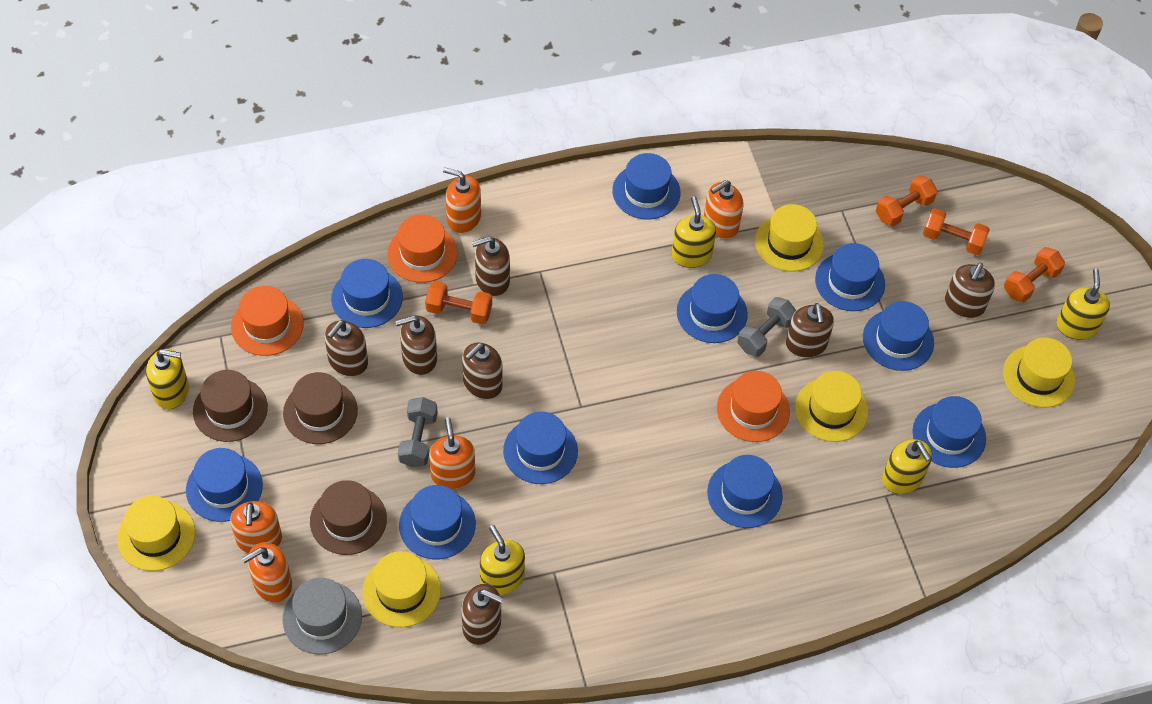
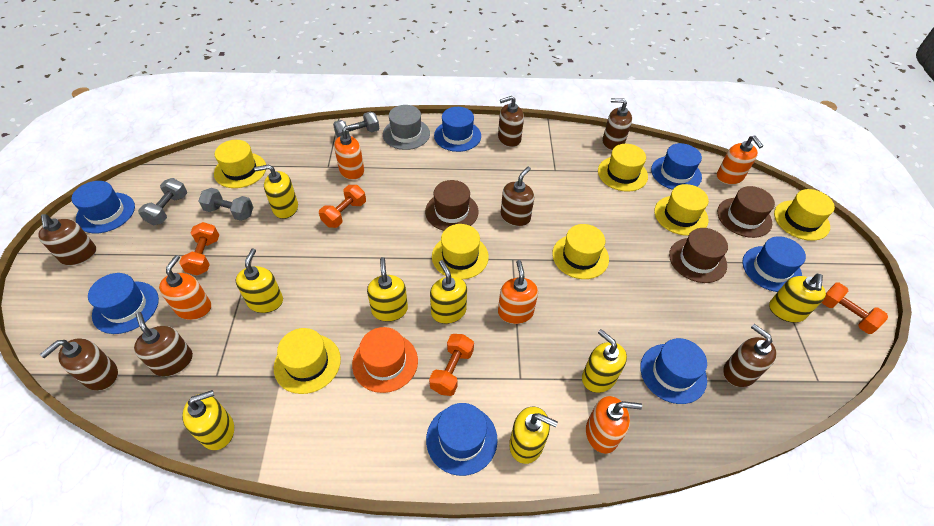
blue hat: 10 -> 7
grey dumbbell: 2 -> 3
orange hat: 3 -> 1
yellow hat: 5 -> 7
yellow soap dispenser: 5 -> 8

